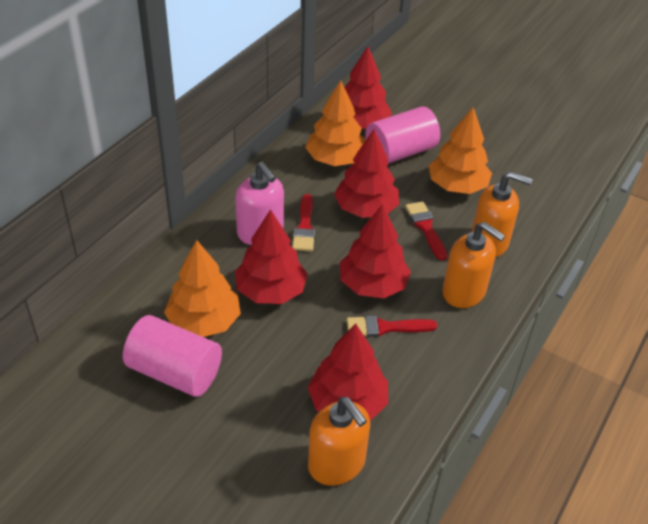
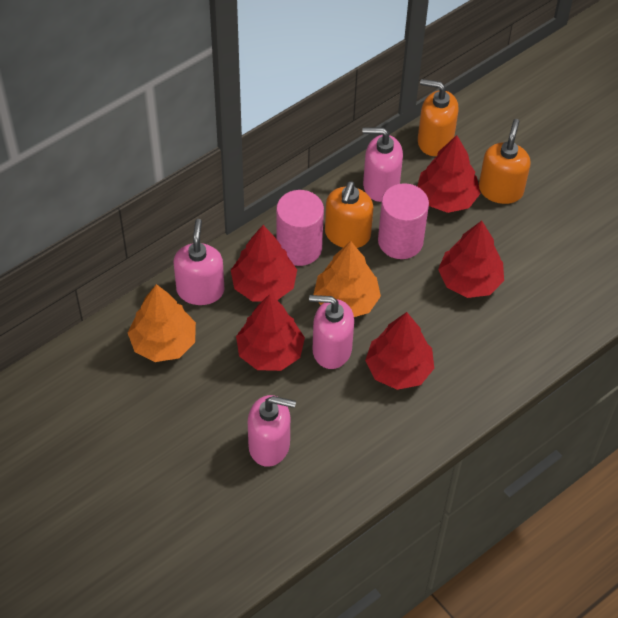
orange tree: 3 -> 2
pink soap dispenser: 1 -> 4
red brush: 3 -> 0

